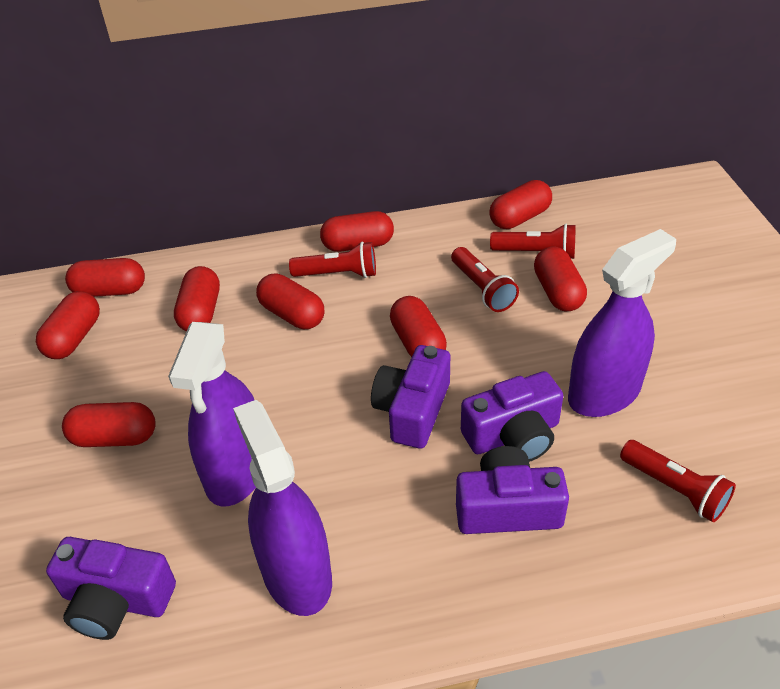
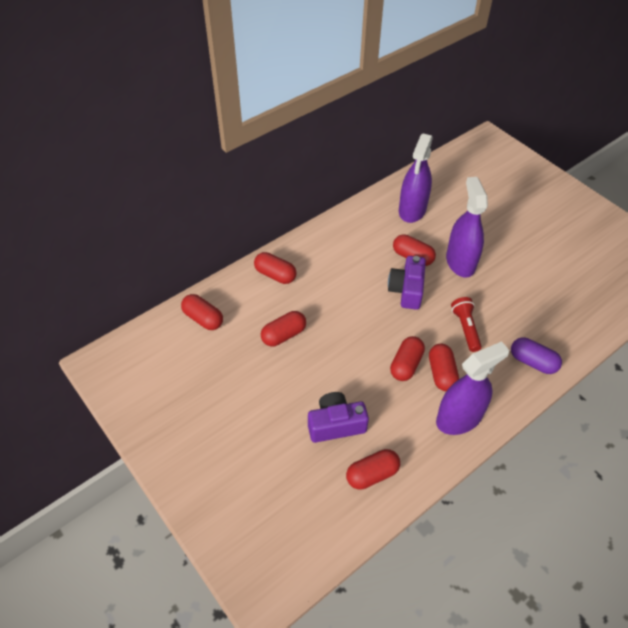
purple camera: 4 -> 2
purple capsule: 0 -> 1
red capsule: 9 -> 7
red flashlight: 4 -> 1

